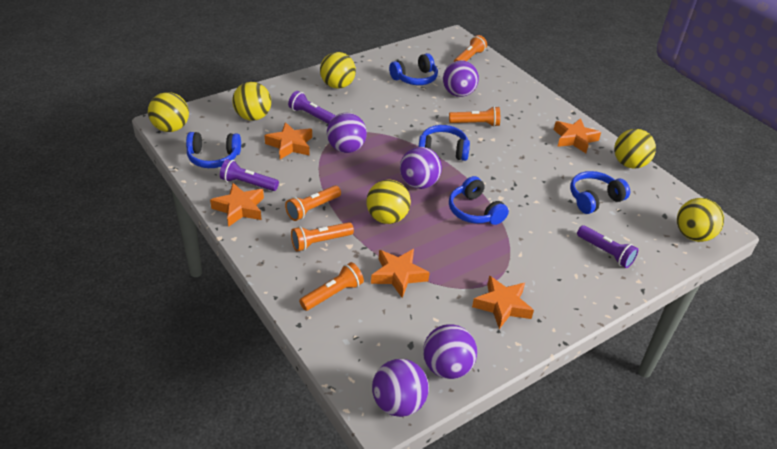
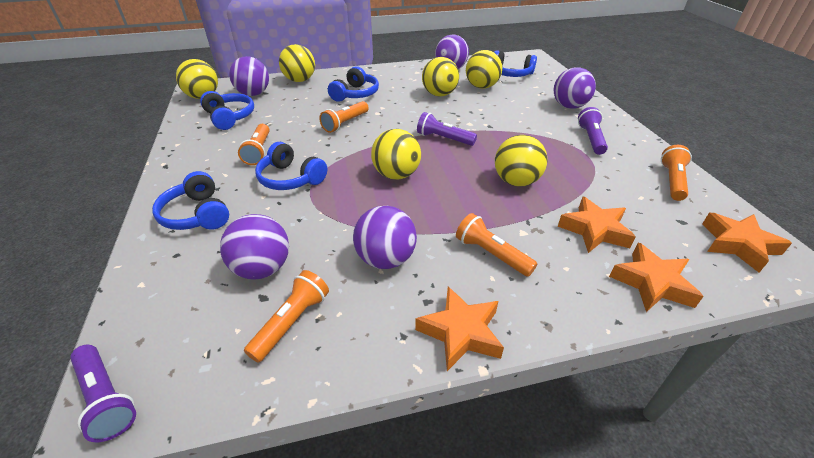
orange star: 5 -> 4

